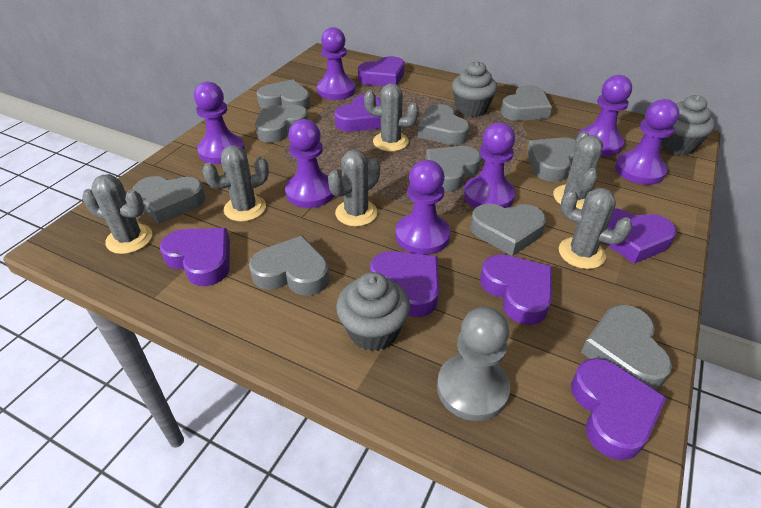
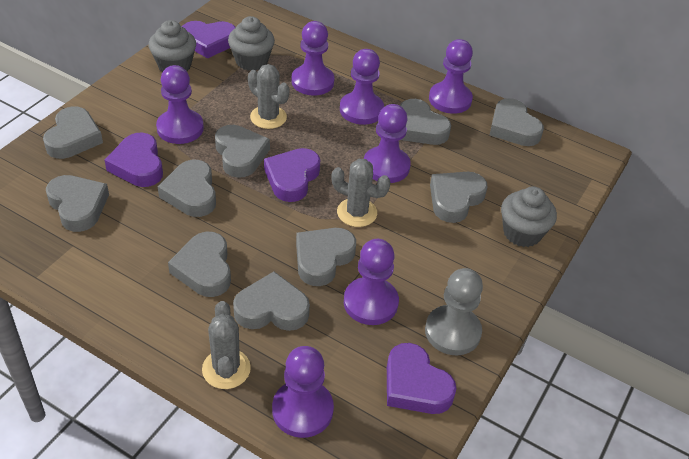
grey cactus: 6 -> 3
purple heart: 7 -> 4

